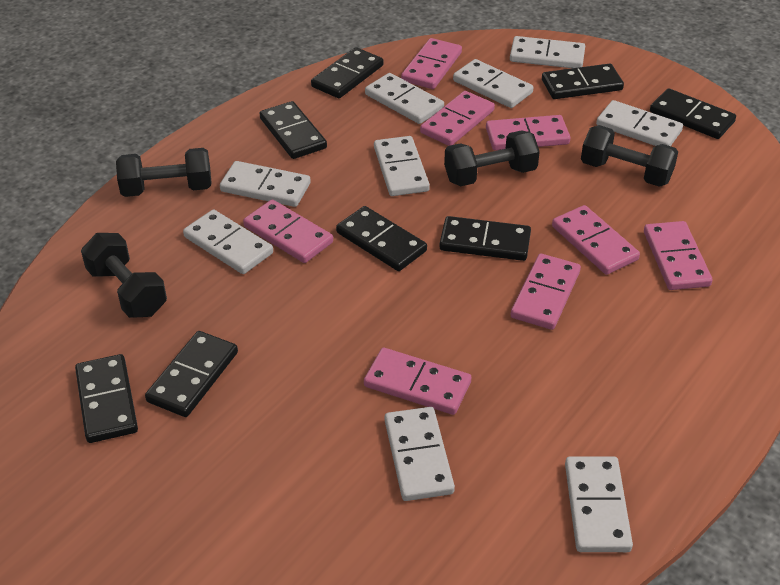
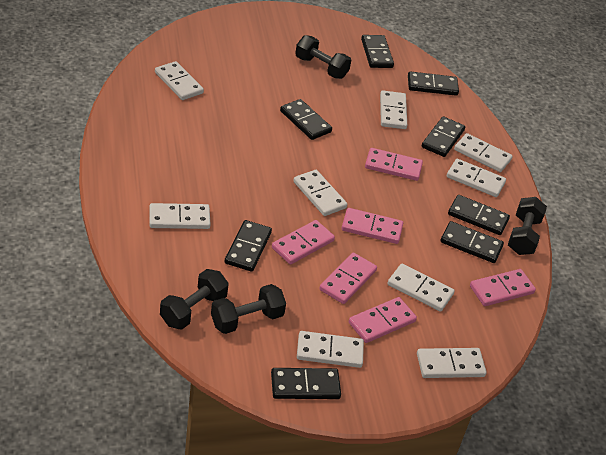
pink domino: 8 -> 6

